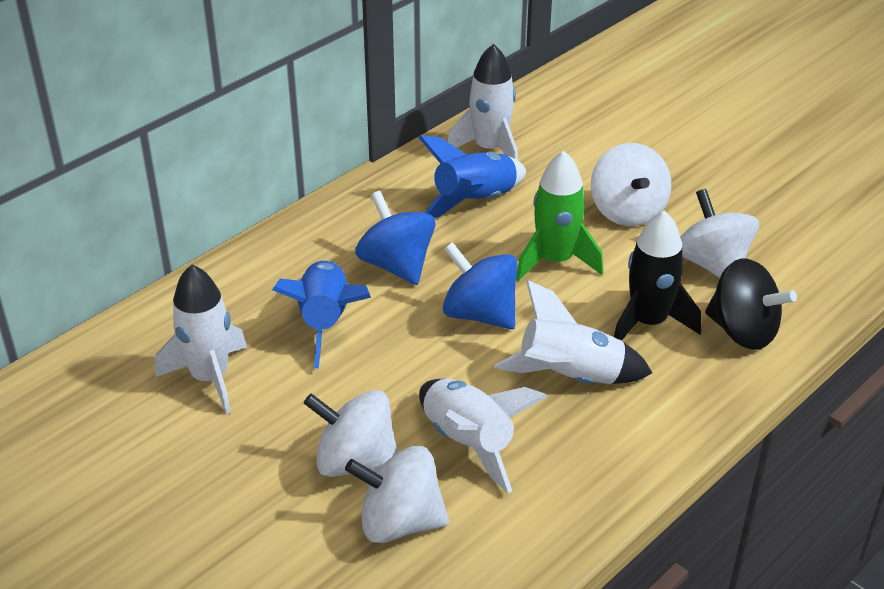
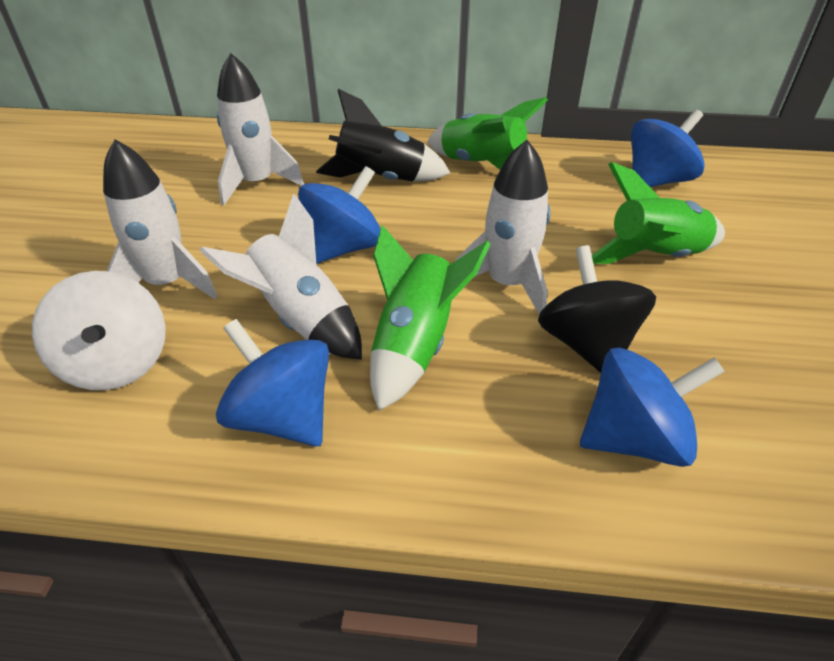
blue rocket: 2 -> 0
blue spinning top: 2 -> 4
green rocket: 1 -> 3
white spinning top: 4 -> 1

